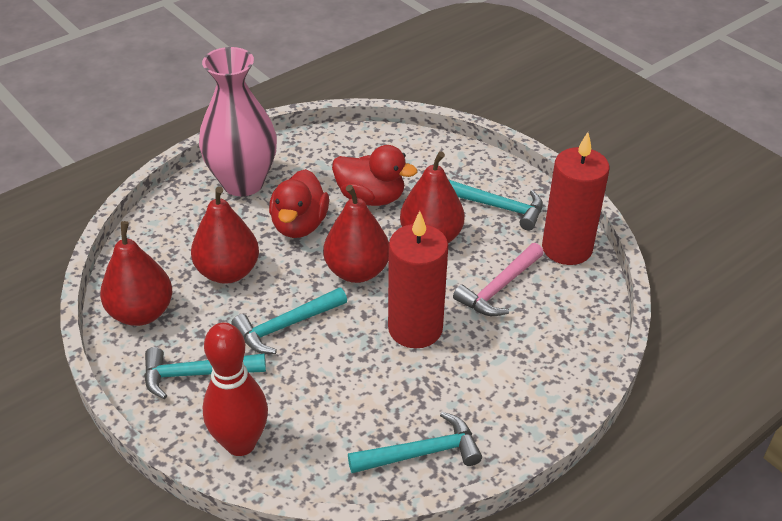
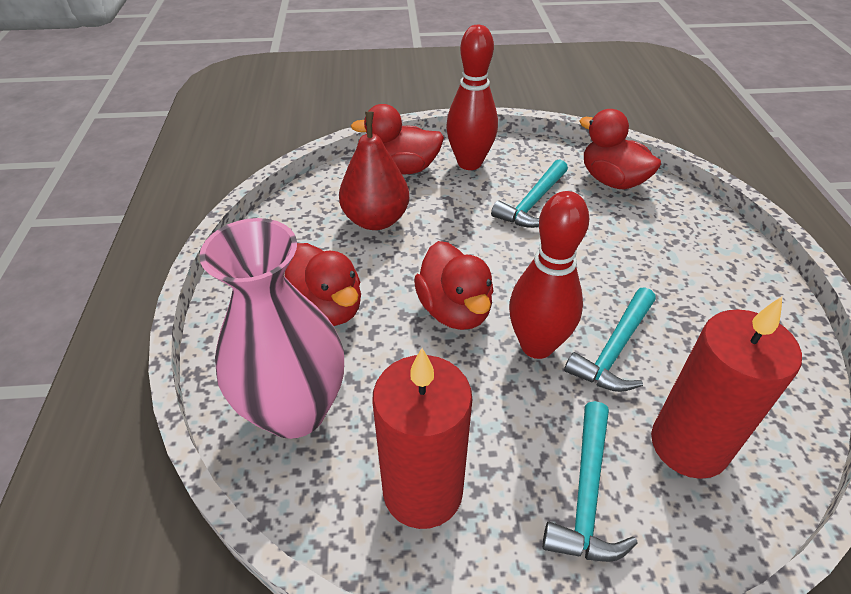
pink hammer: 1 -> 0
red bowling pin: 1 -> 2
red duck: 2 -> 4
red pear: 4 -> 1
turquoise hammer: 4 -> 3

